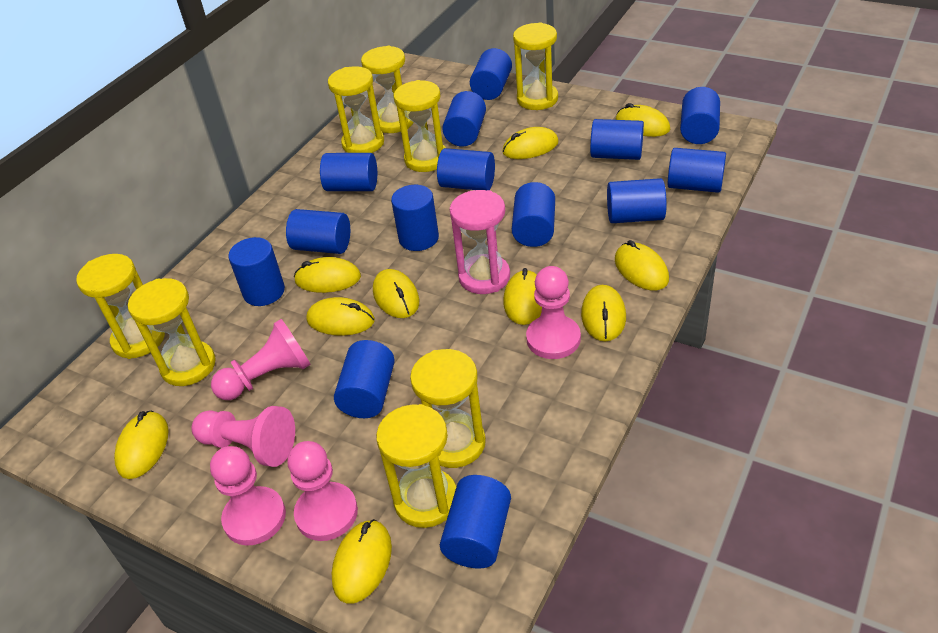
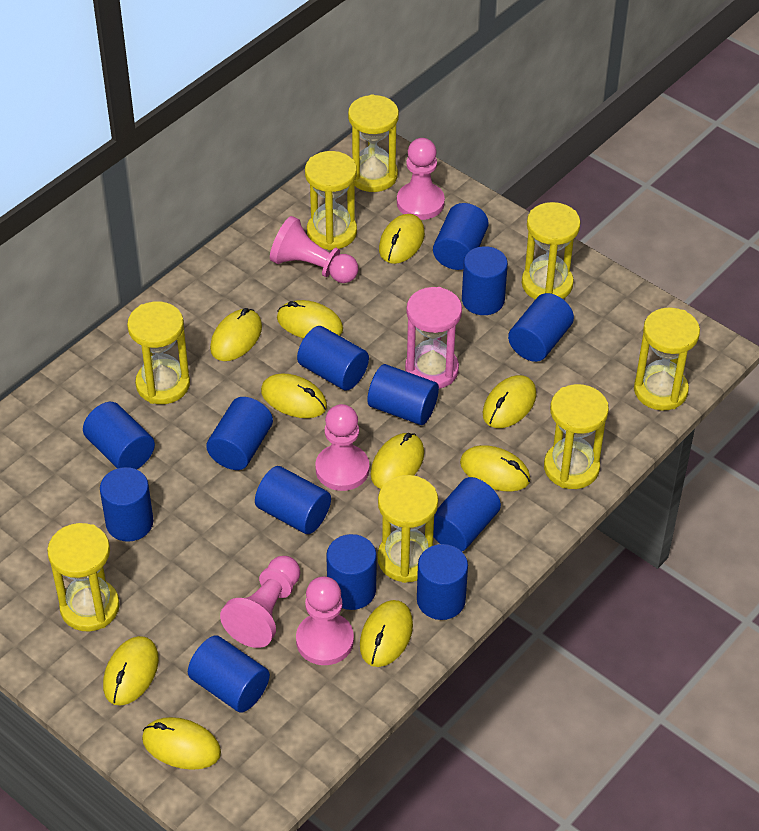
blue cylinder: 14 -> 13

